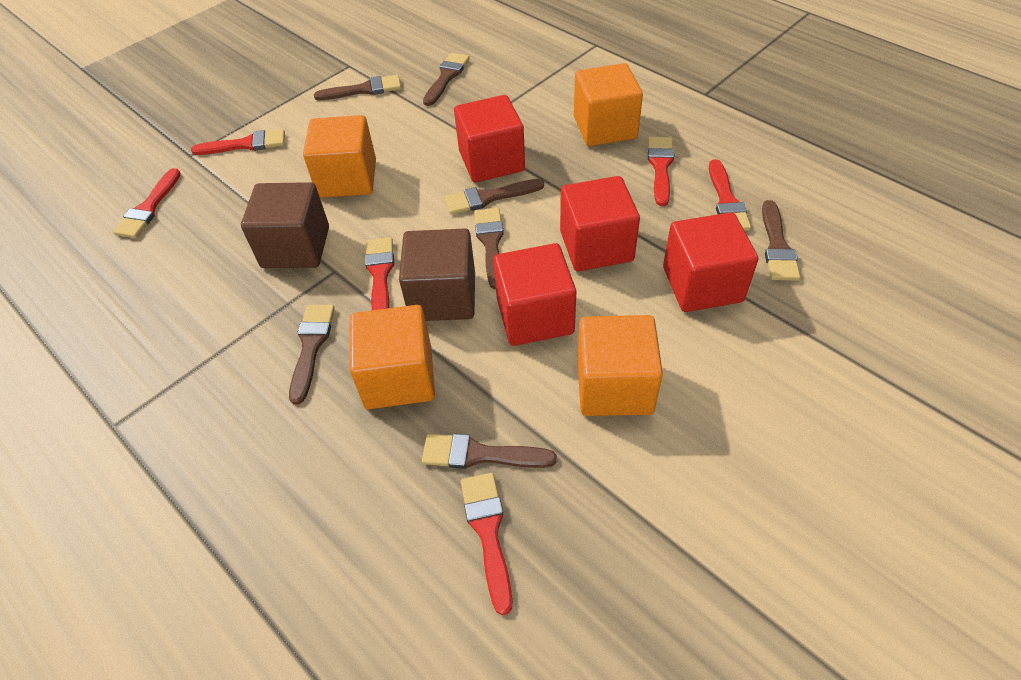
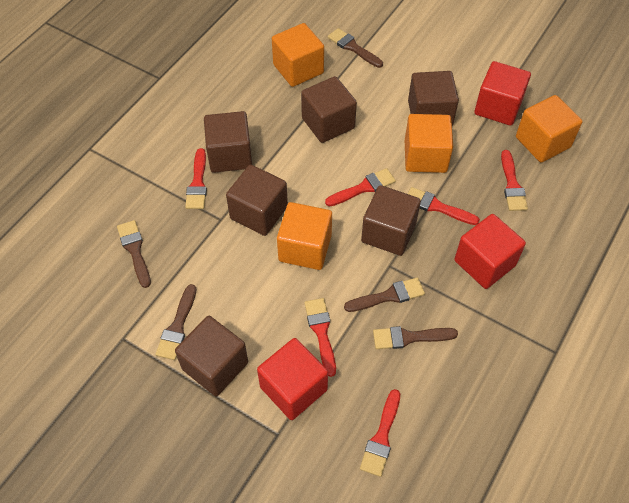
brown brush: 7 -> 5
brown cube: 2 -> 6
red cube: 4 -> 3

